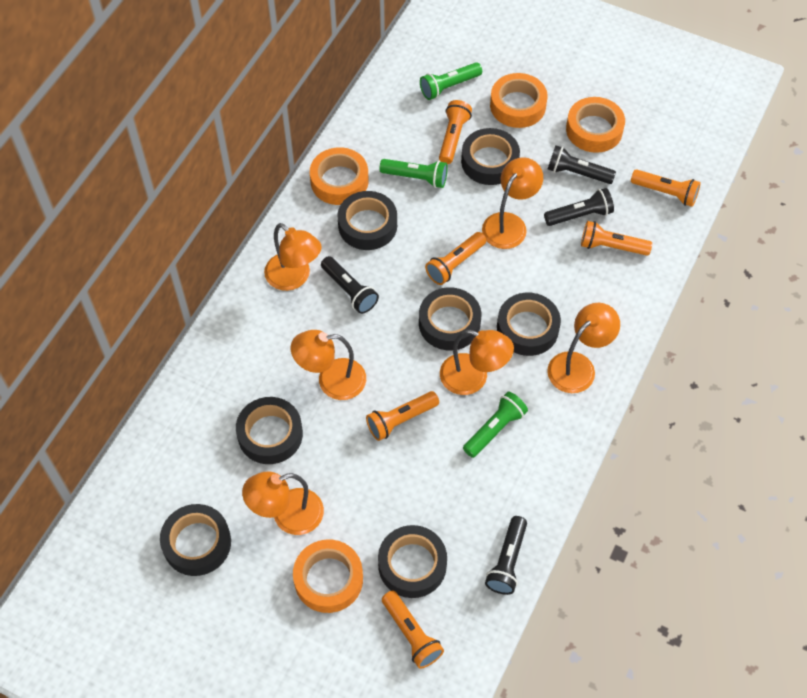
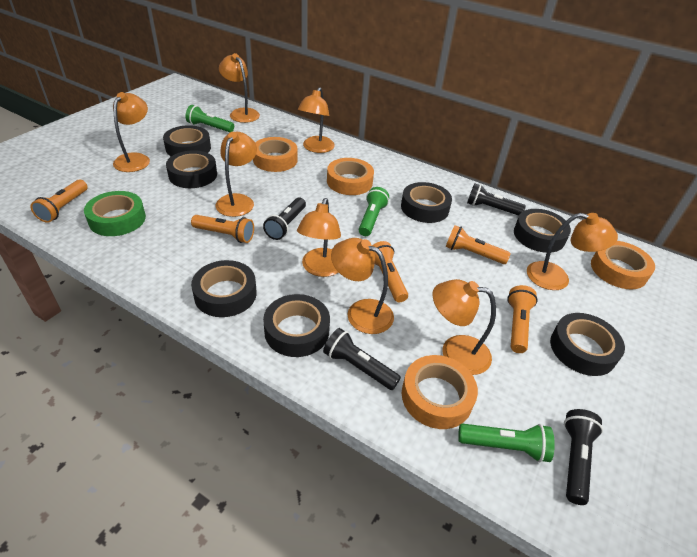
green tape: 0 -> 1
orange flashlight: 6 -> 5
orange lamp: 6 -> 8

